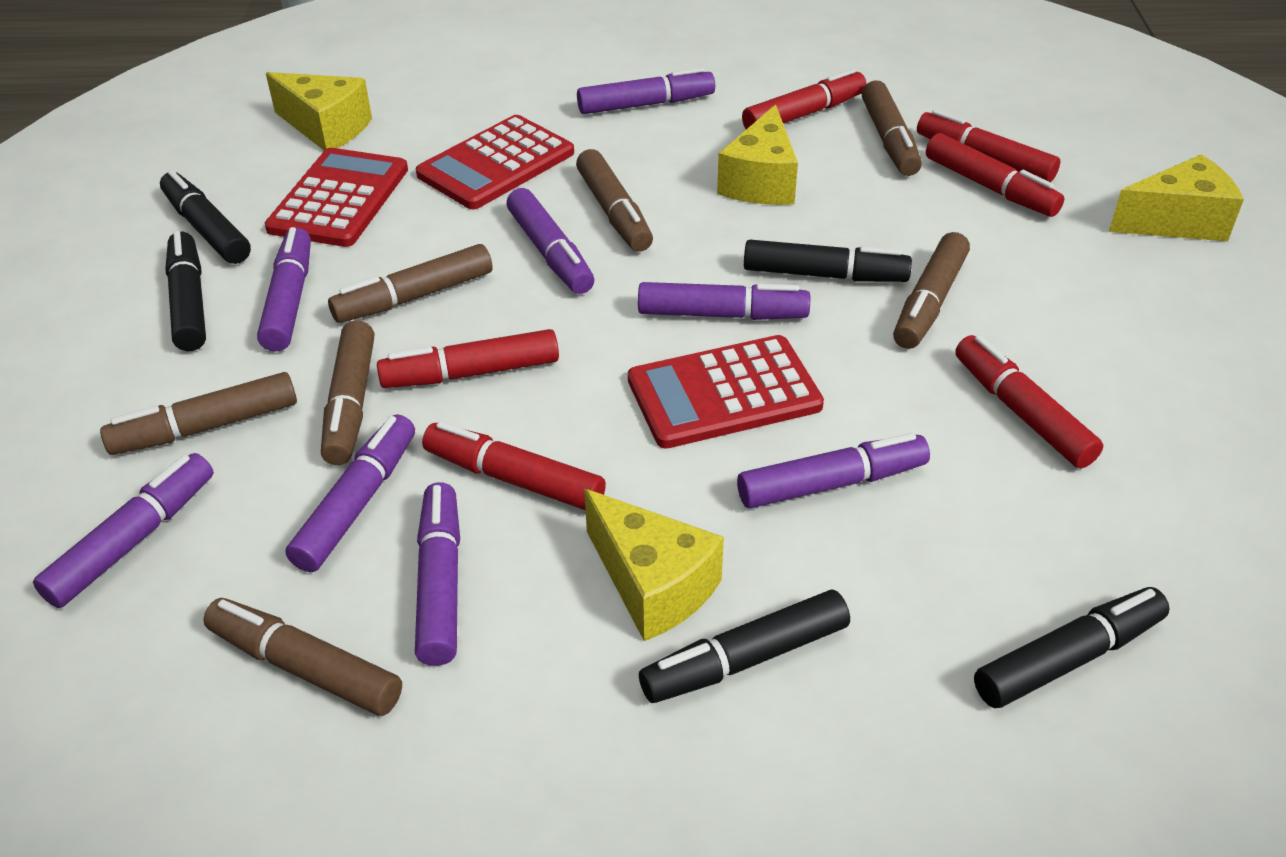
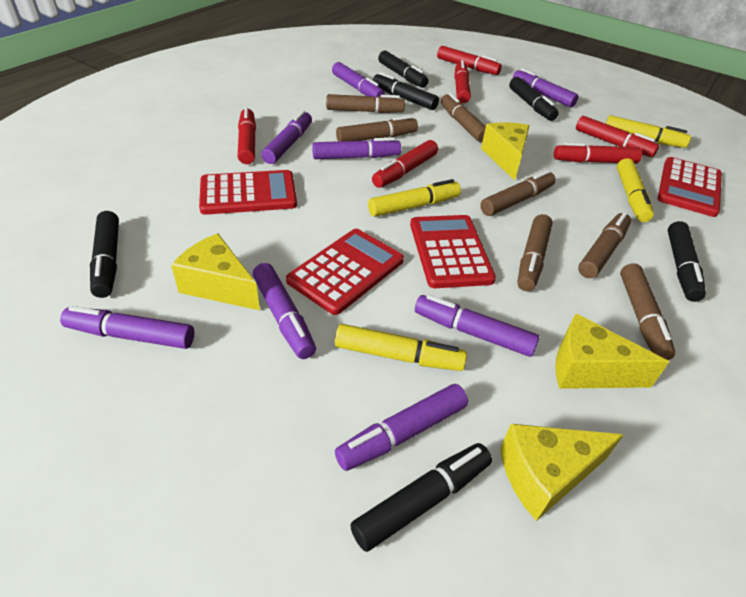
black marker: 5 -> 6
red calculator: 3 -> 4
yellow marker: 0 -> 4

